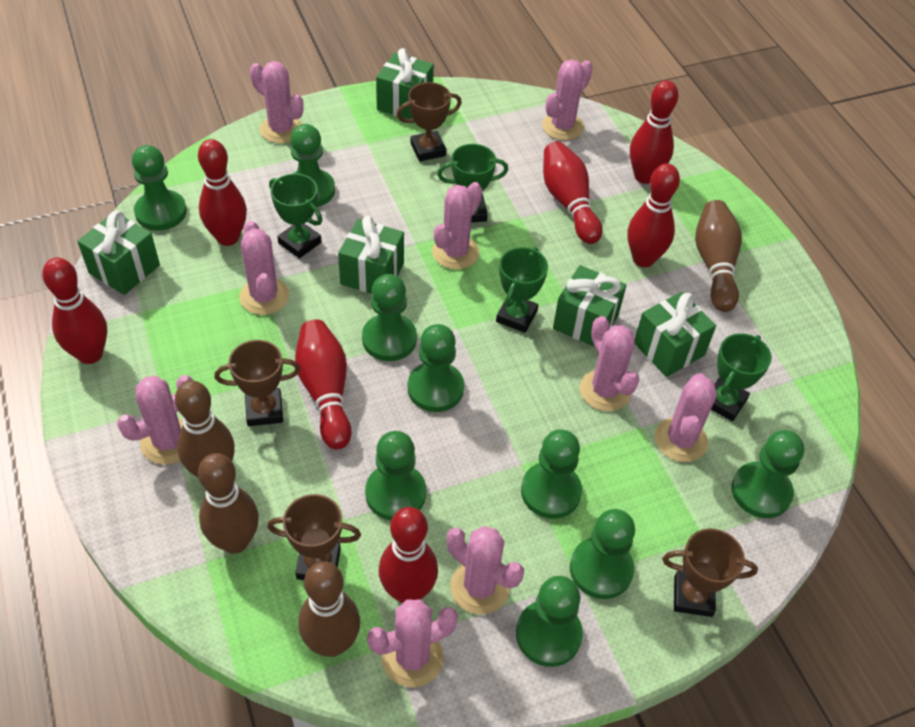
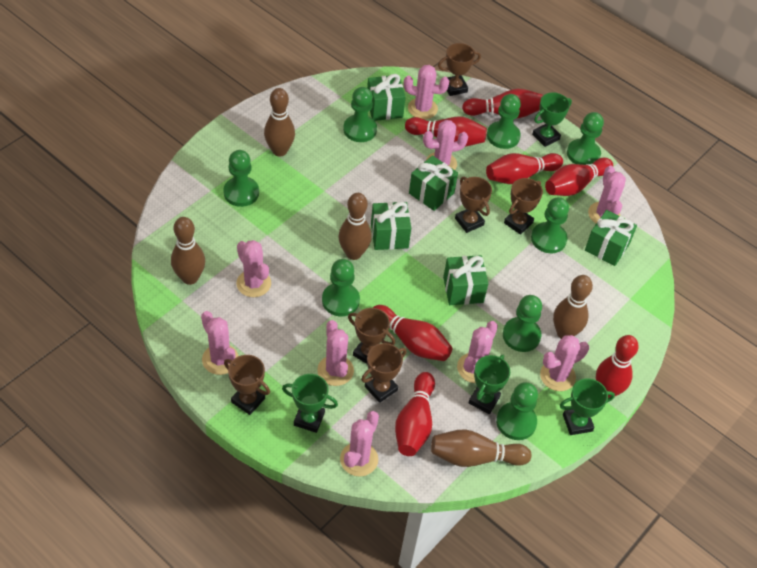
brown bowling pin: 4 -> 5
brown trophy: 4 -> 6
green pawn: 9 -> 8

